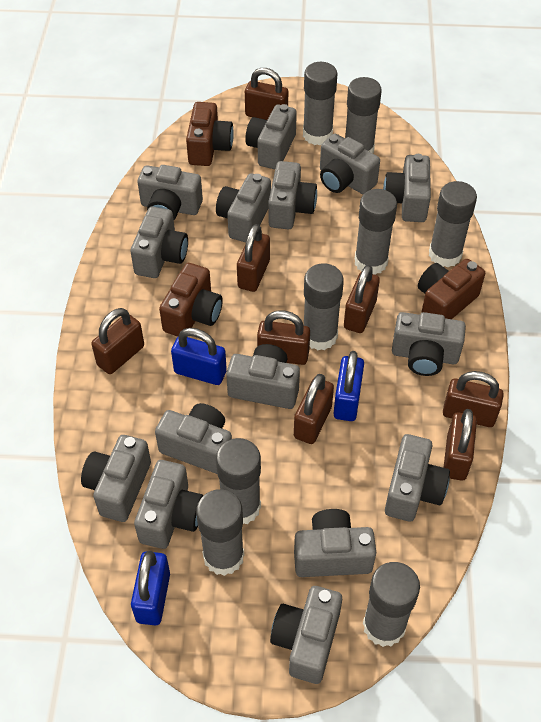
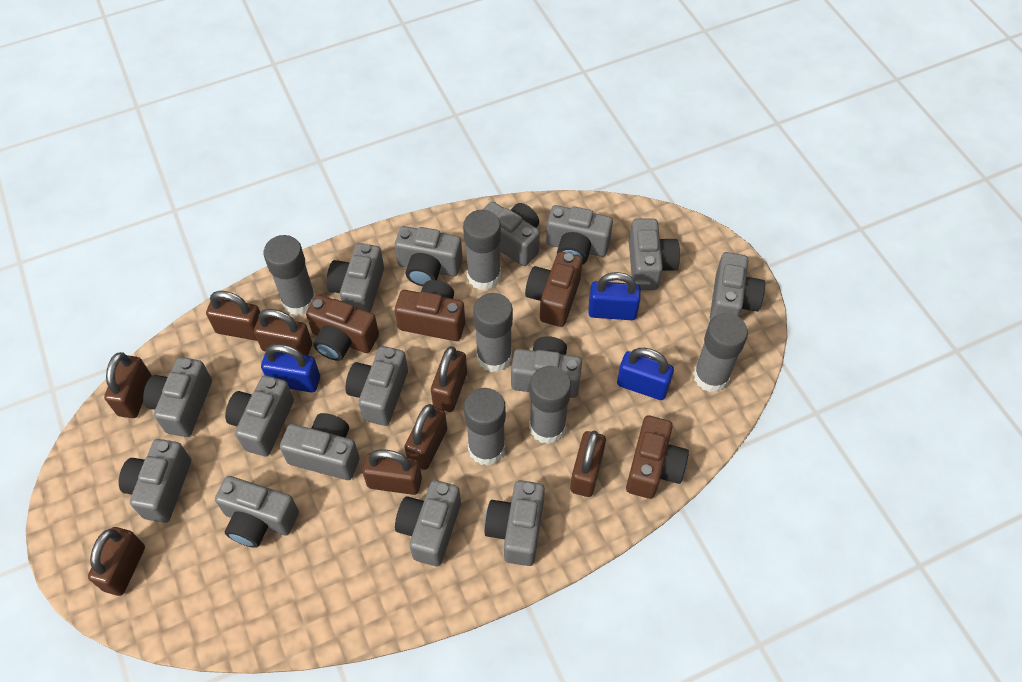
brown camera: 3 -> 4
grey glue stick: 8 -> 6

